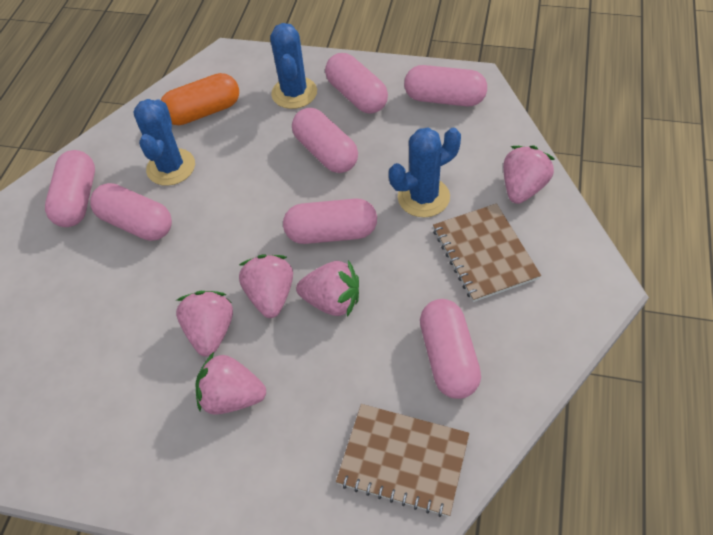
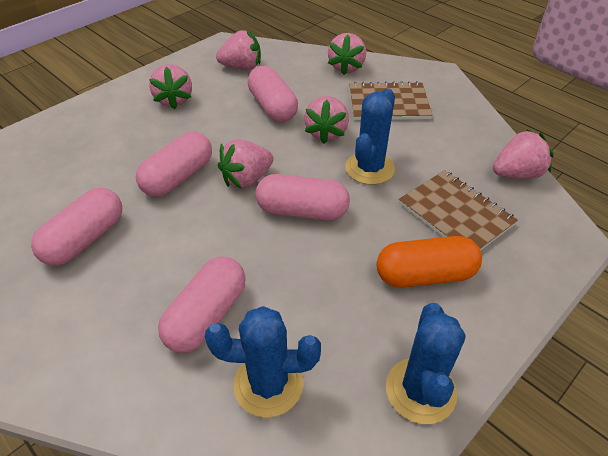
pink capsule: 7 -> 5
pink strawberry: 5 -> 6

